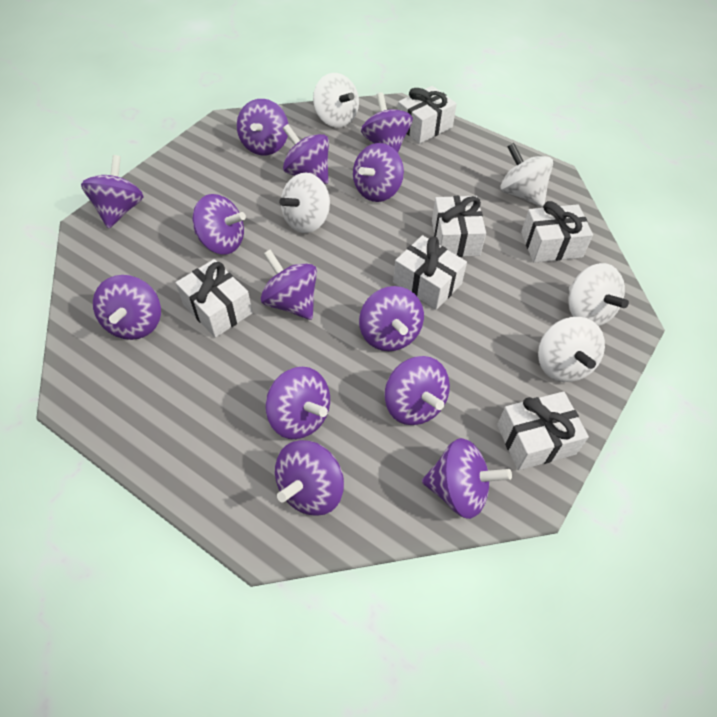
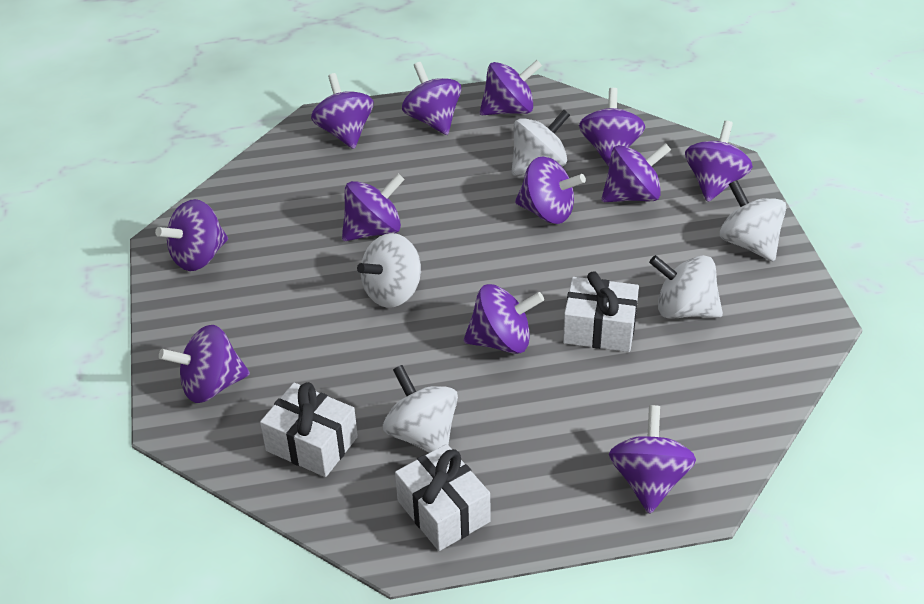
purple spinning top: 13 -> 12
white gift: 6 -> 3

